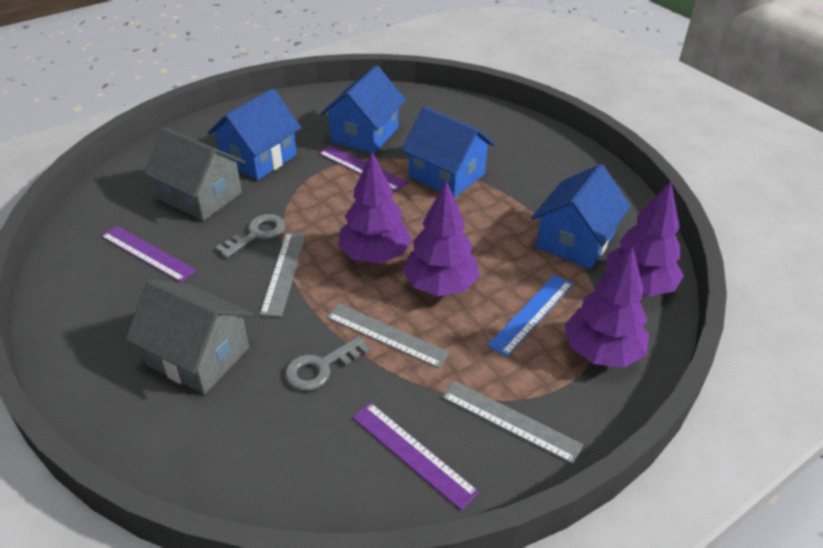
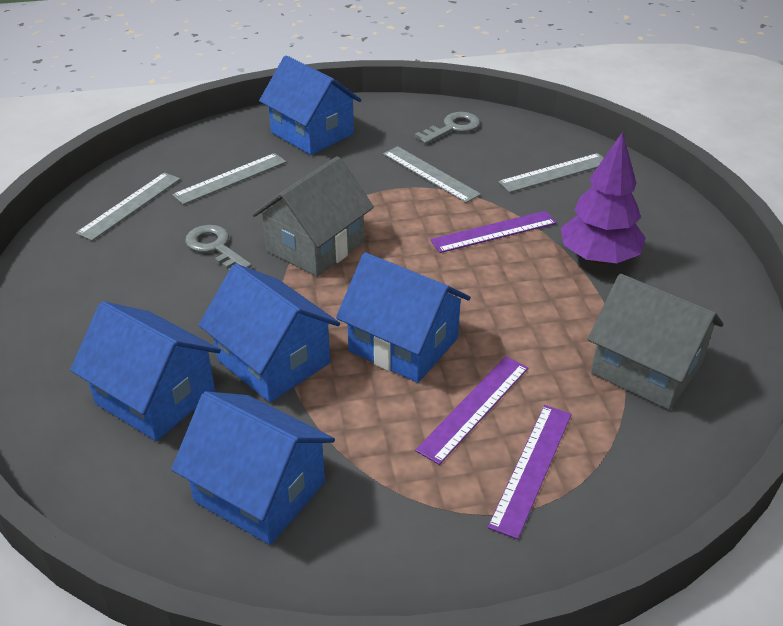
blue house: 4 -> 5
blue ruler: 1 -> 0
grey ruler: 3 -> 4
purple tree: 4 -> 1

